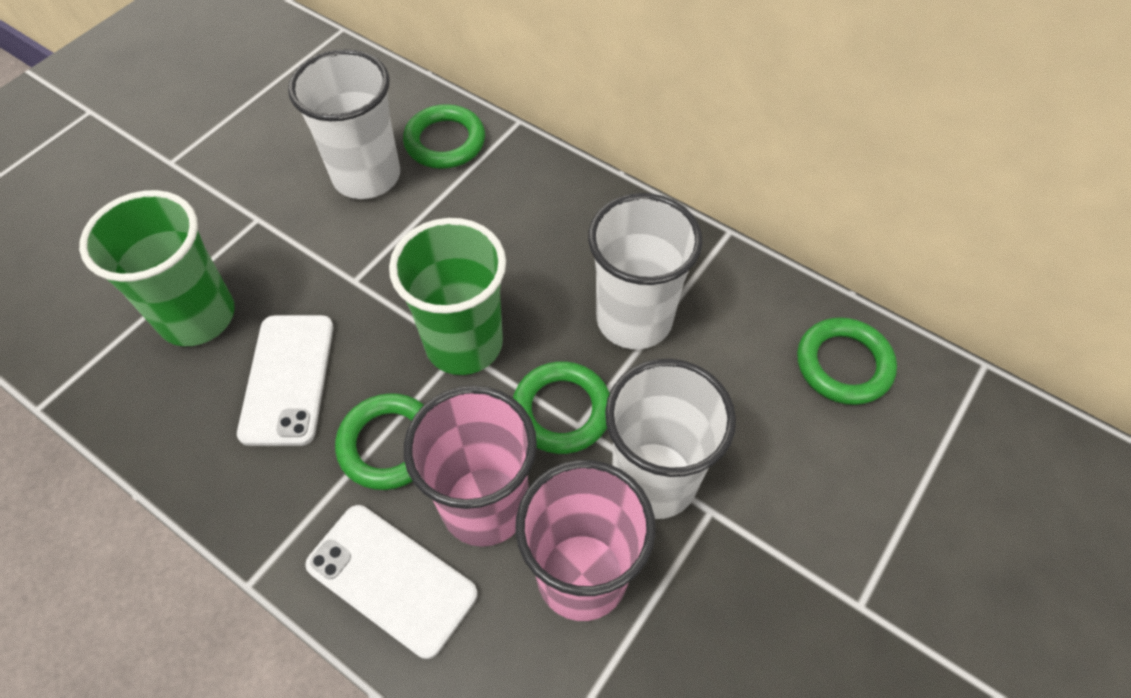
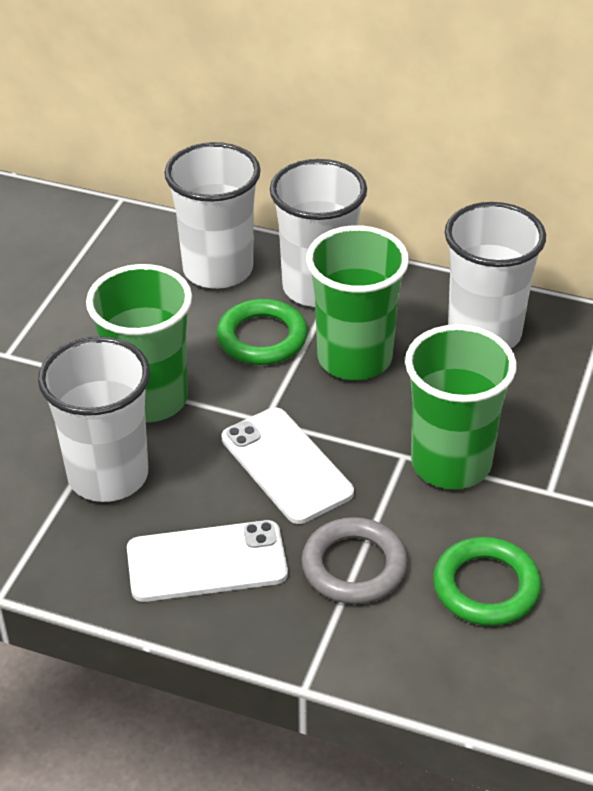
green cup: 2 -> 3
green ring: 4 -> 2
grey ring: 0 -> 1
pink cup: 2 -> 0
white cup: 3 -> 4

